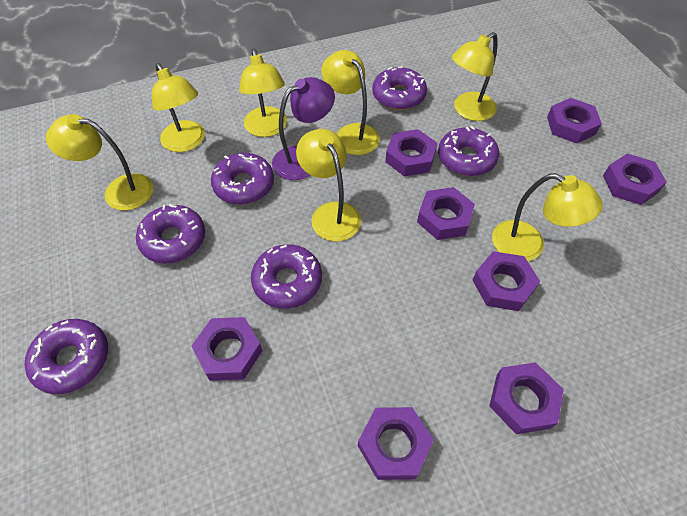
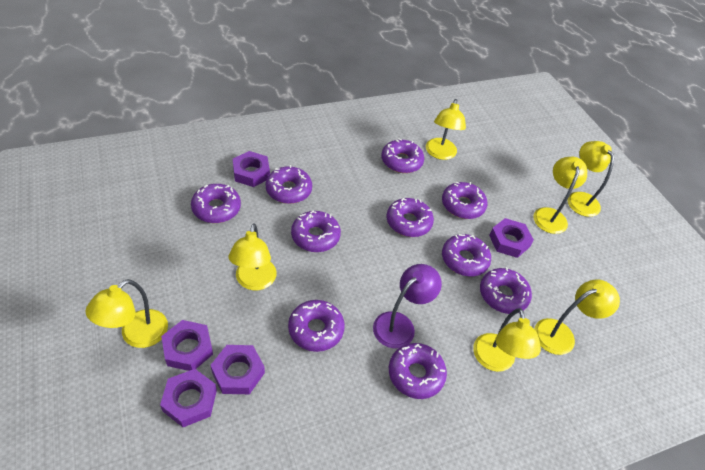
purple donut: 6 -> 10
purple nut: 8 -> 5

